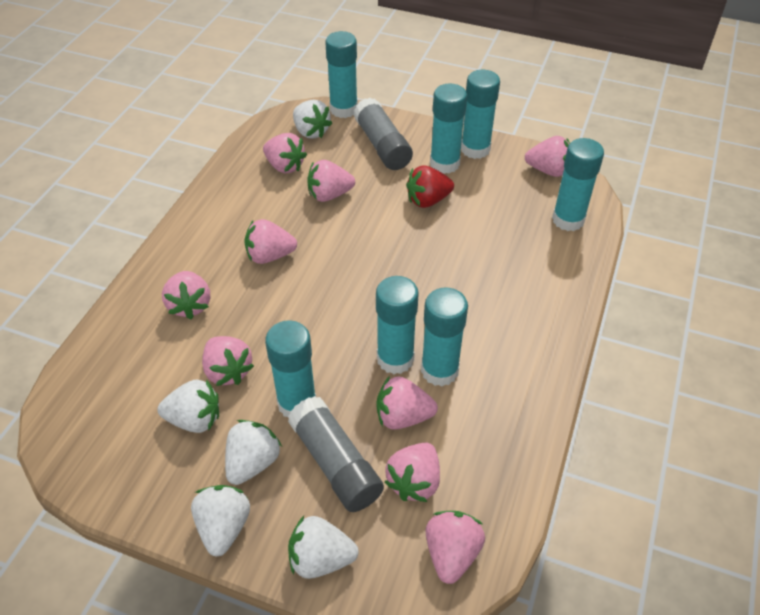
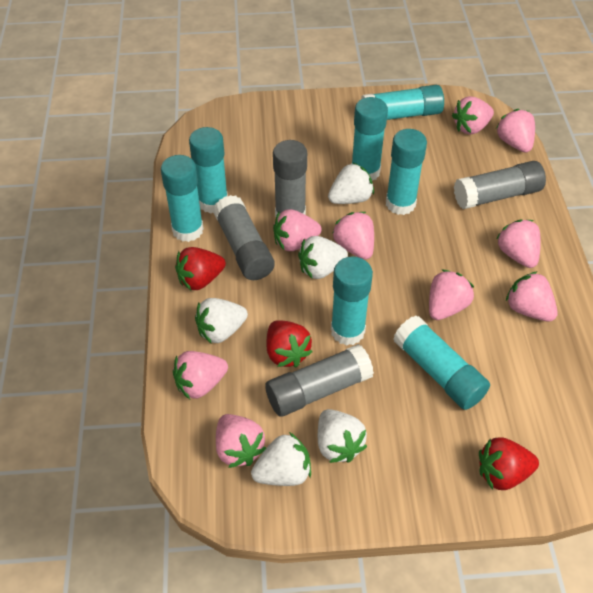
grey glue stick: 2 -> 4
red strawberry: 1 -> 3

